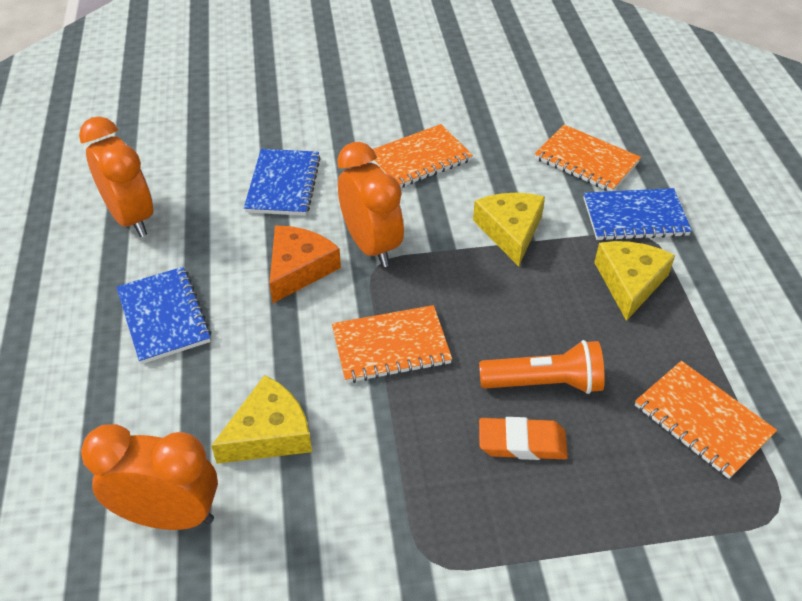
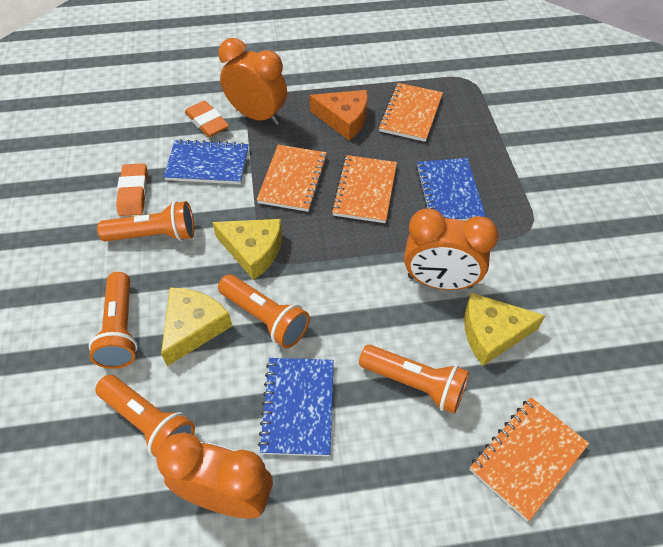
orange eraser: 1 -> 2
orange flashlight: 1 -> 5

